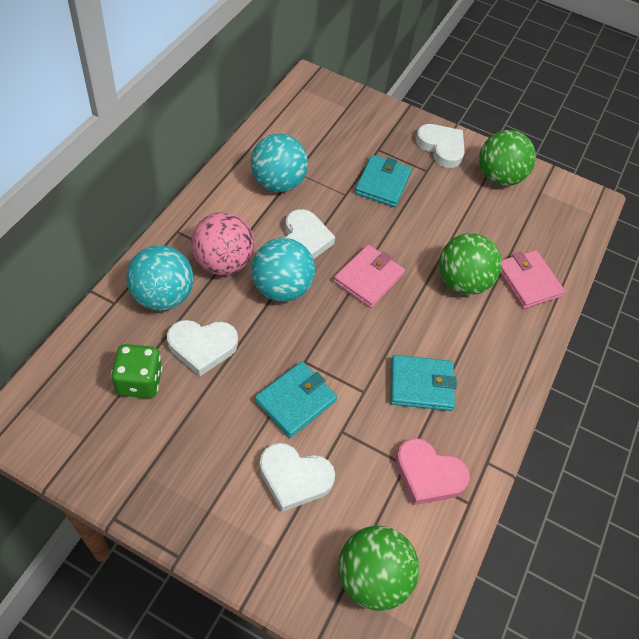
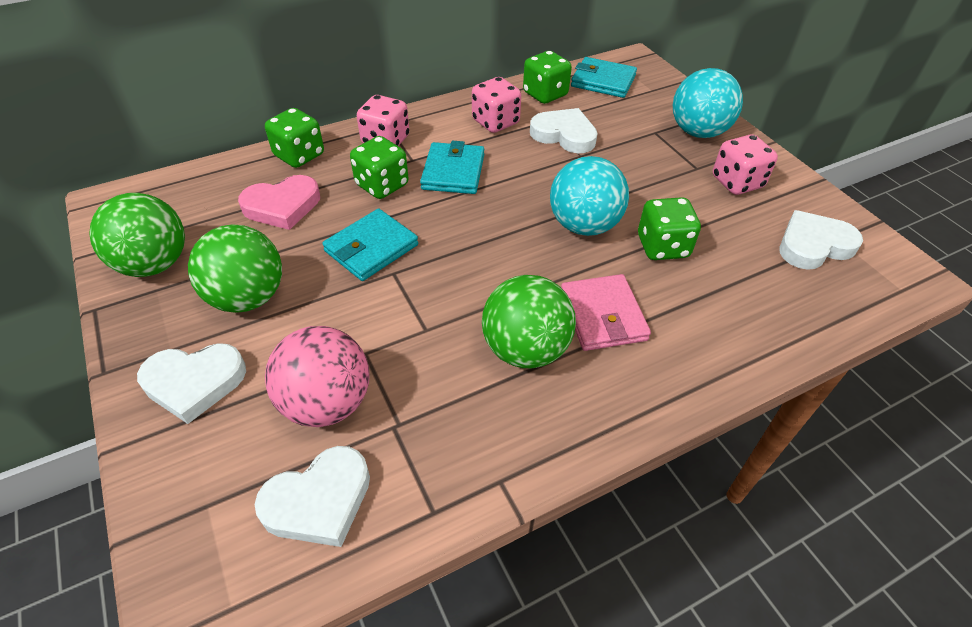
green dice: 1 -> 4
pink dice: 0 -> 3
pink wallet: 2 -> 1
turquoise ball: 3 -> 2

